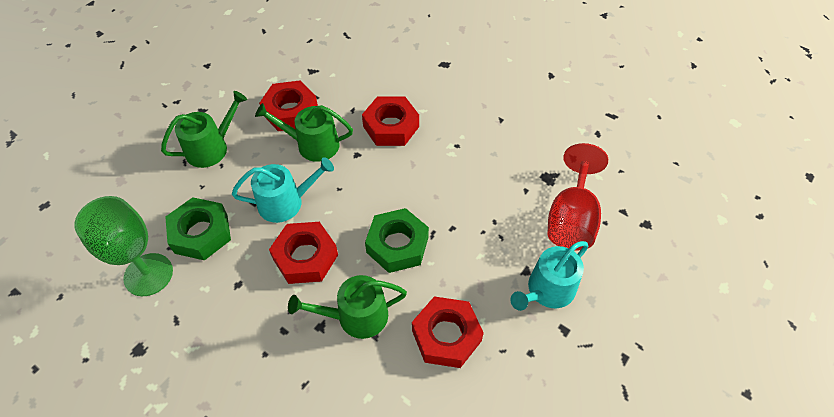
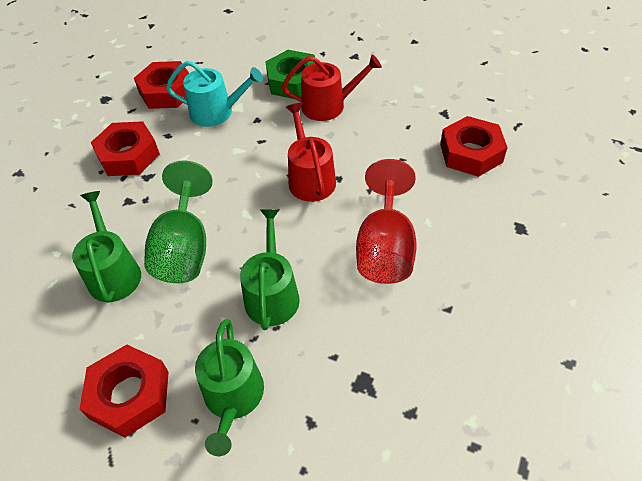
green nut: 2 -> 1
red watering can: 0 -> 2
turquoise watering can: 2 -> 1

